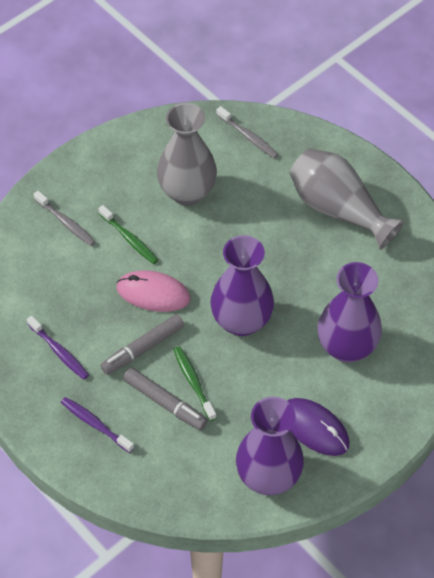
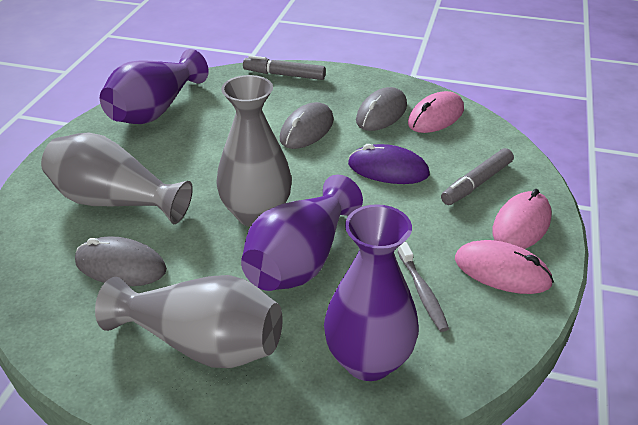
green toothbrush: 2 -> 0
grey mouse: 0 -> 3
grey toothbrush: 2 -> 1
grey vase: 2 -> 3
pink mouse: 1 -> 3
purple toothbrush: 2 -> 0

